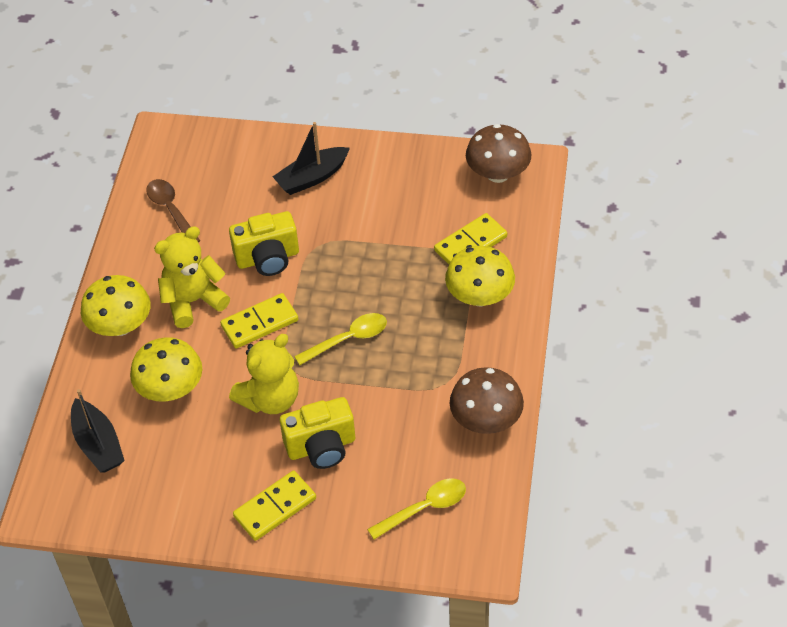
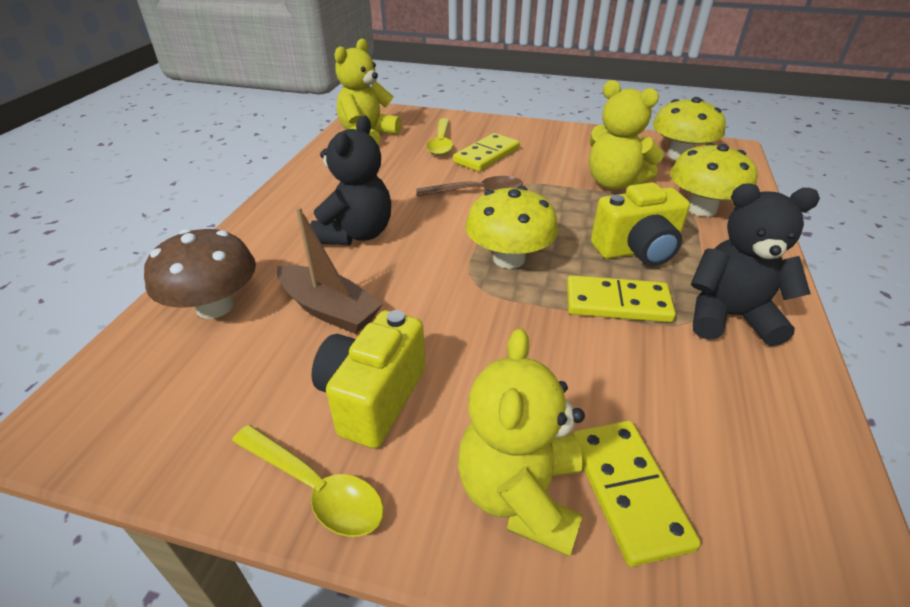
black boat: 2 -> 0
black teddy bear: 0 -> 2
brown boat: 0 -> 1
brown mushroom: 2 -> 1
yellow teddy bear: 2 -> 3

